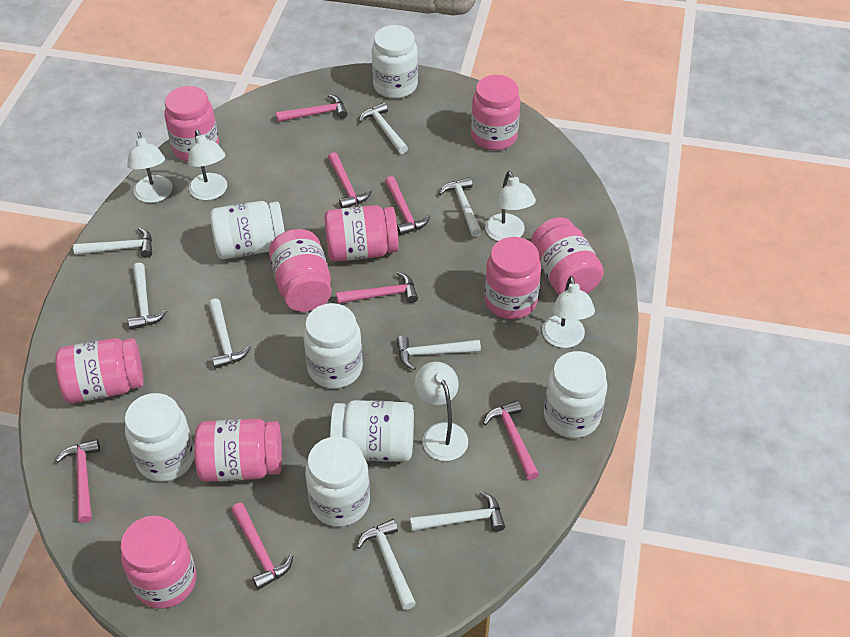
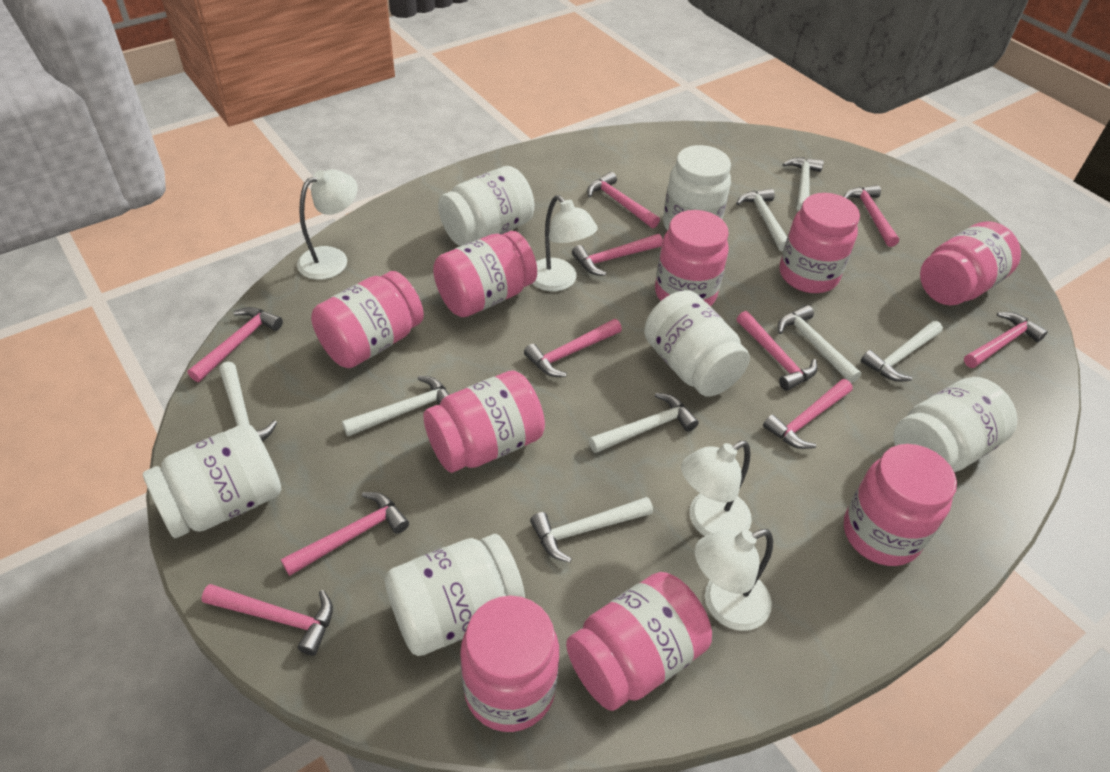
pink hammer: 7 -> 10
white jar: 7 -> 6
white lamp: 5 -> 4

